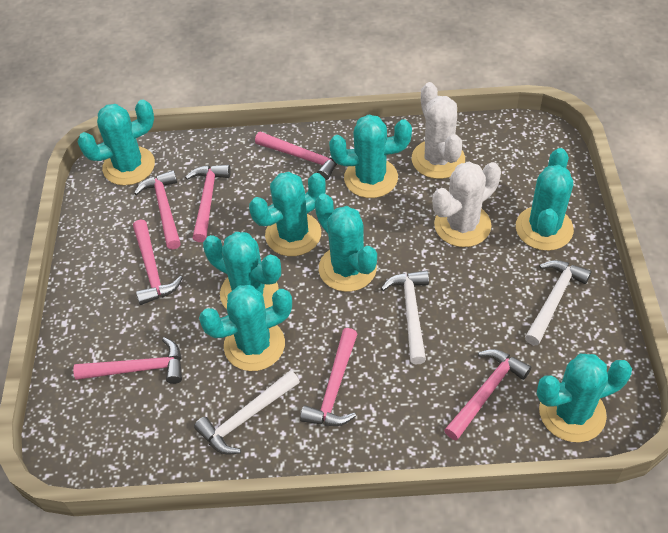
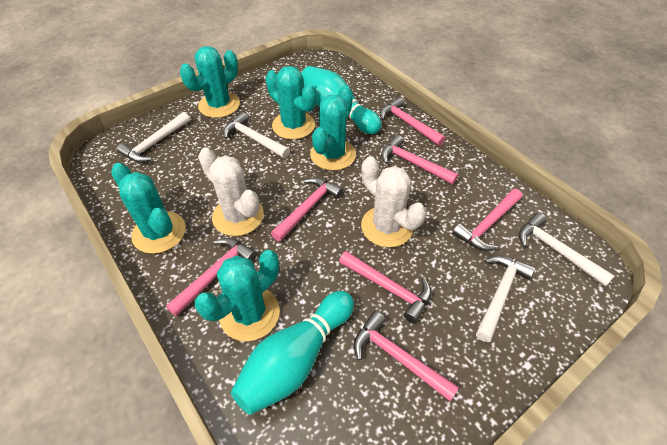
turquoise bowling pin: 0 -> 2
turquoise cactus: 8 -> 5
white hammer: 3 -> 4

